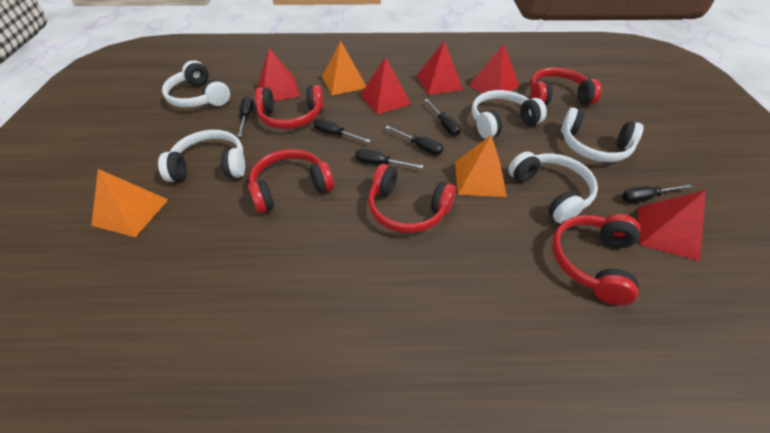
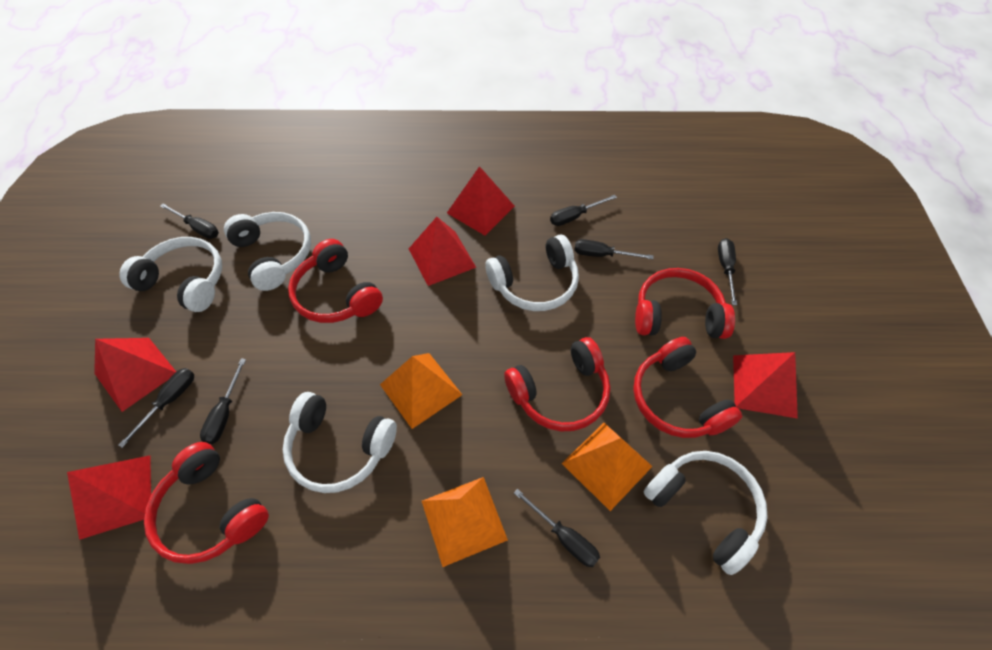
black screwdriver: 6 -> 7

